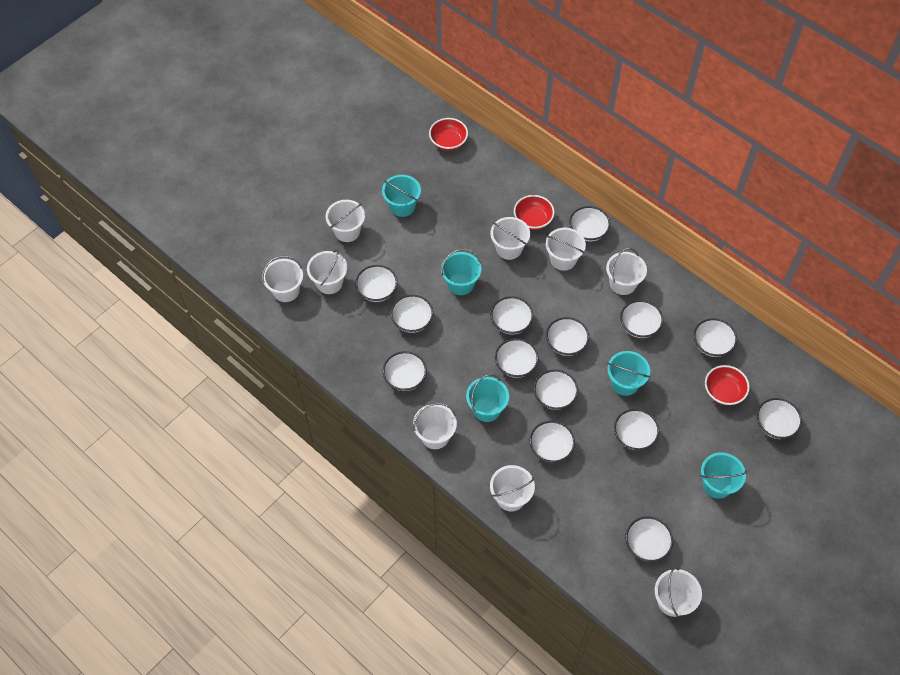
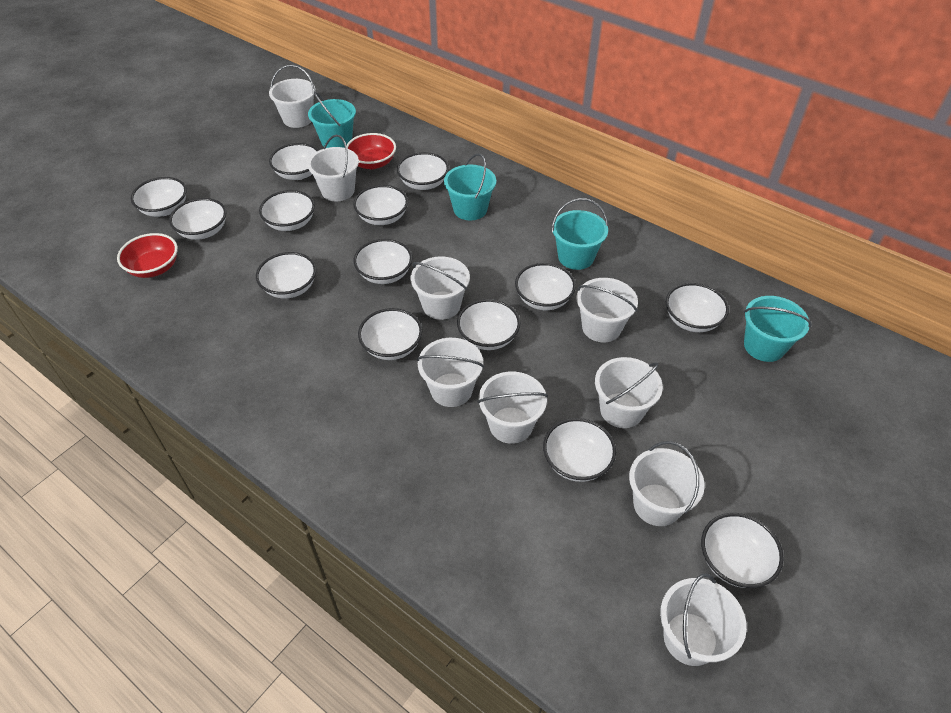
red bowl: 3 -> 2
turquoise bucket: 5 -> 4

